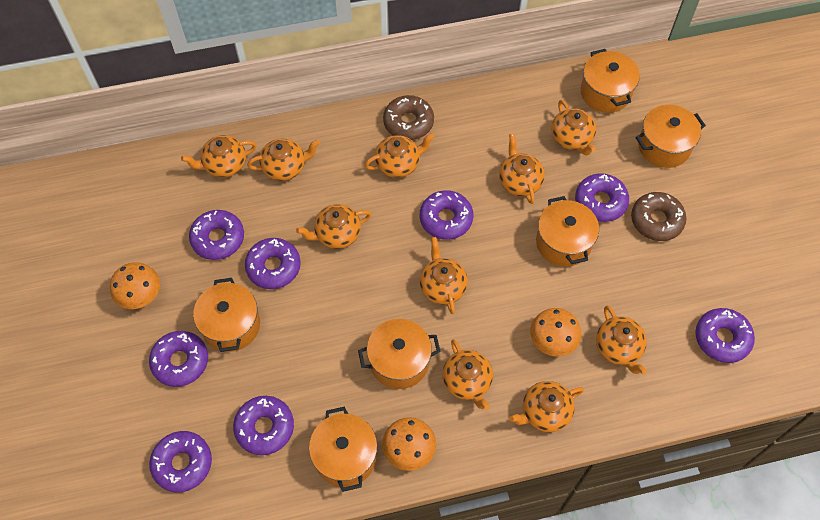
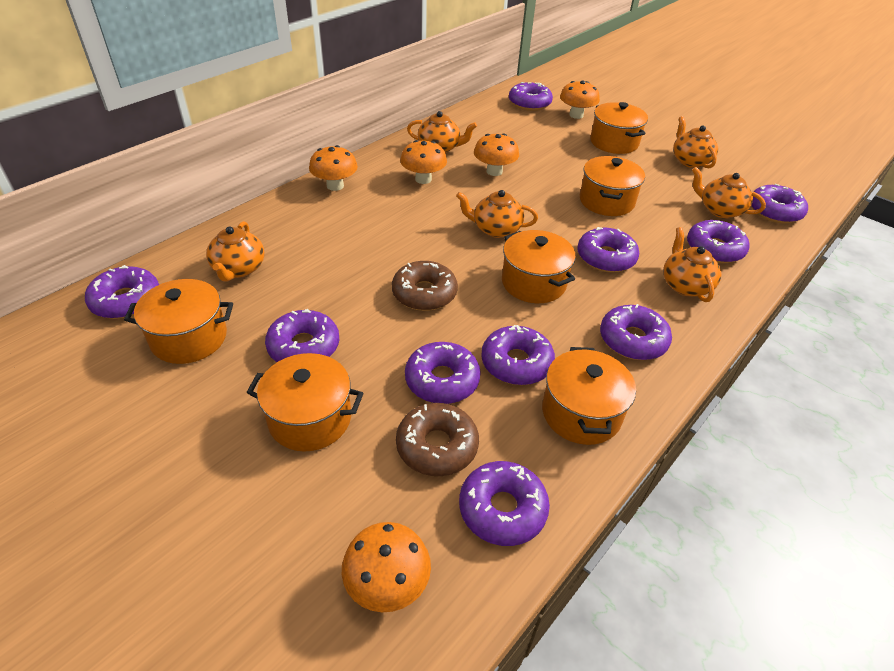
orange mushroom: 3 -> 5
orange teapot: 10 -> 6
purple donut: 8 -> 10

